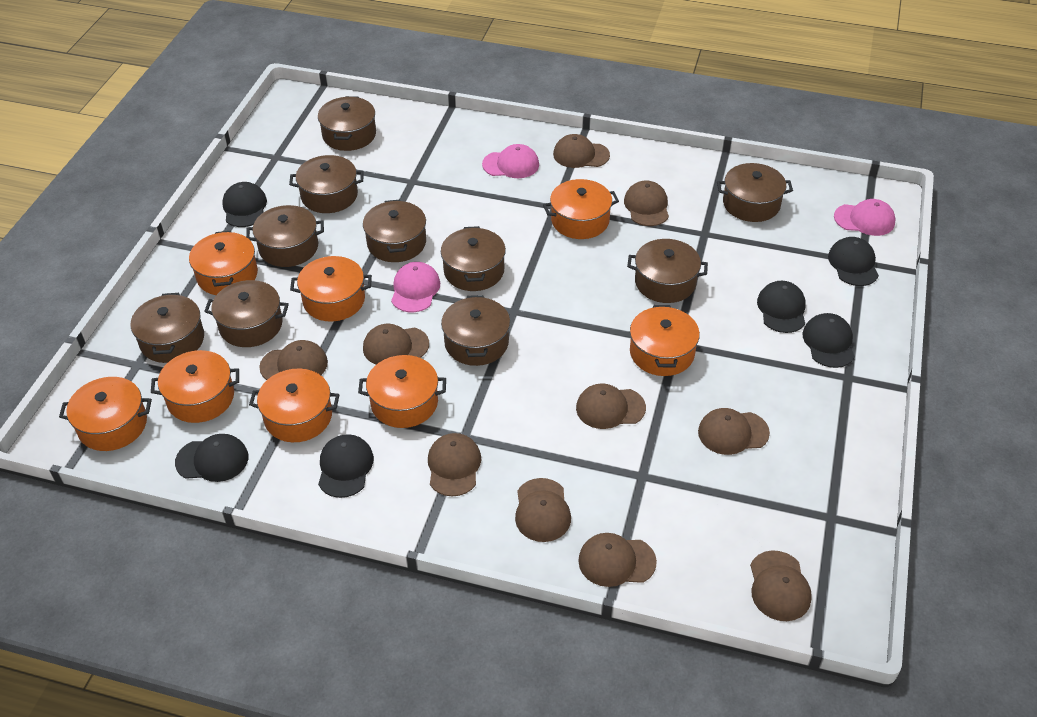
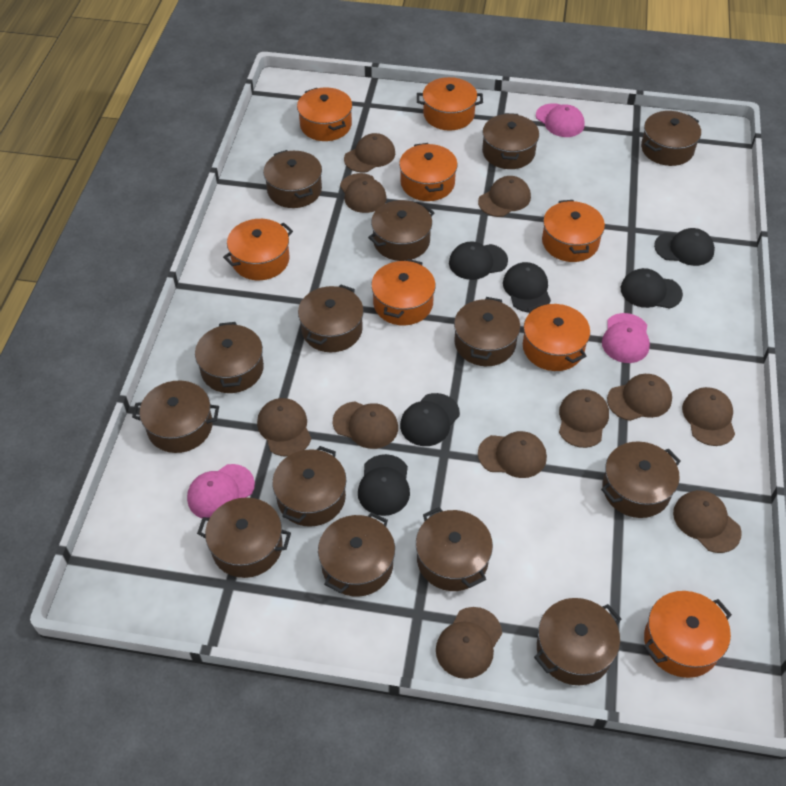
brown cap: 10 -> 11
brown pot: 10 -> 14

